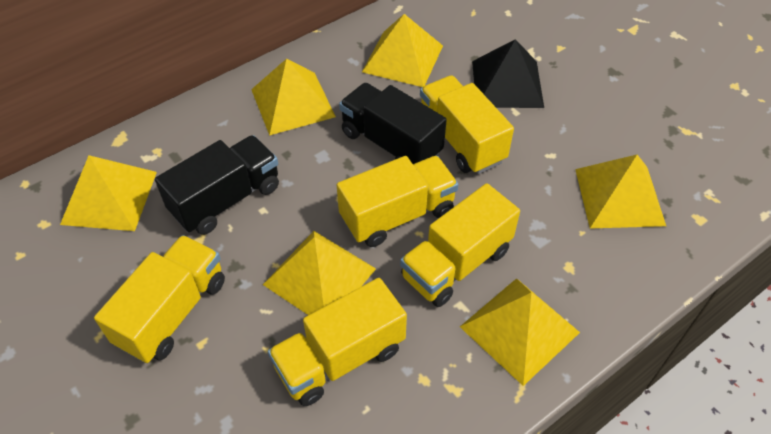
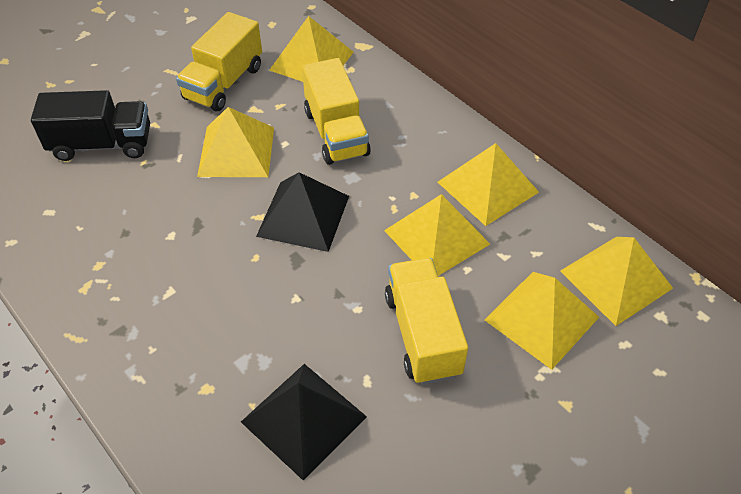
black pyramid: 1 -> 2
black truck: 2 -> 1
yellow truck: 5 -> 3

